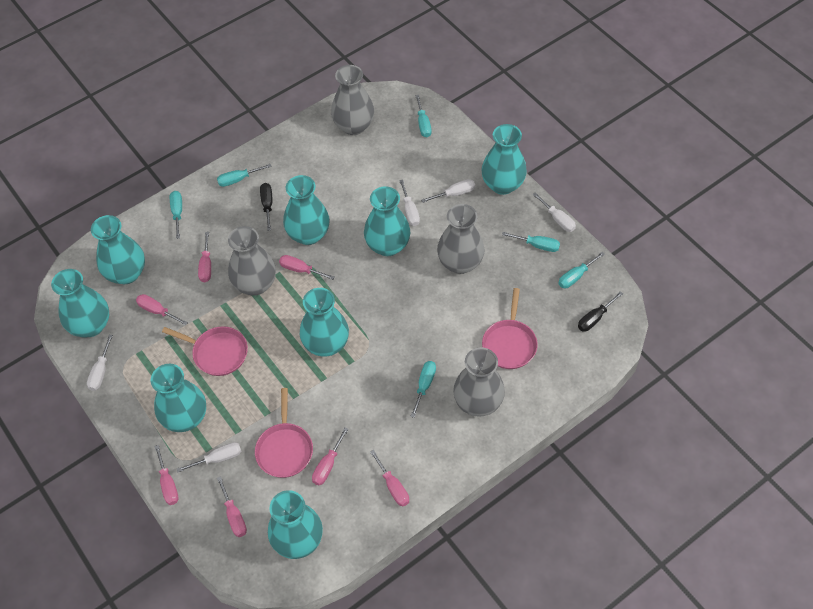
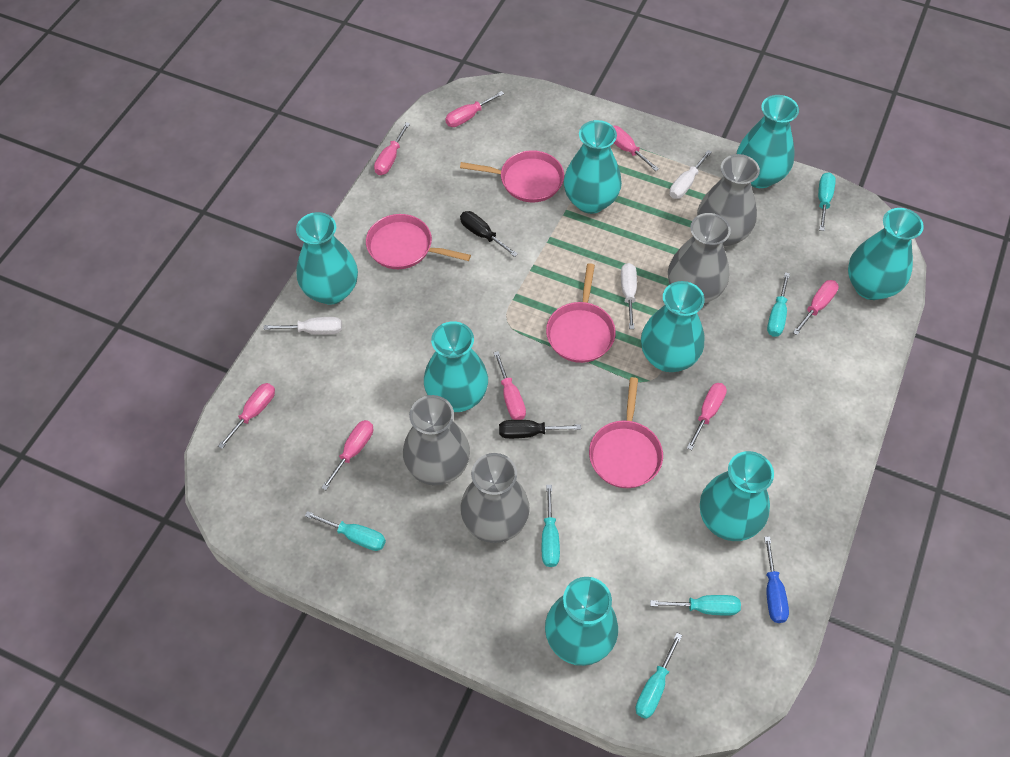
blue screwdriver: 0 -> 1
pink pan: 3 -> 4
pink screwdriver: 7 -> 8
white screwdriver: 5 -> 3

